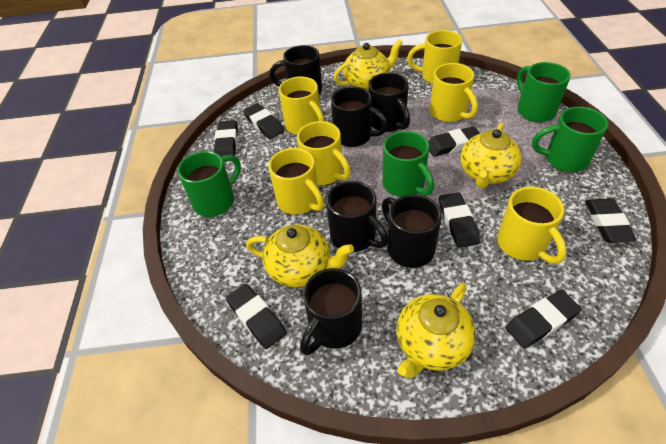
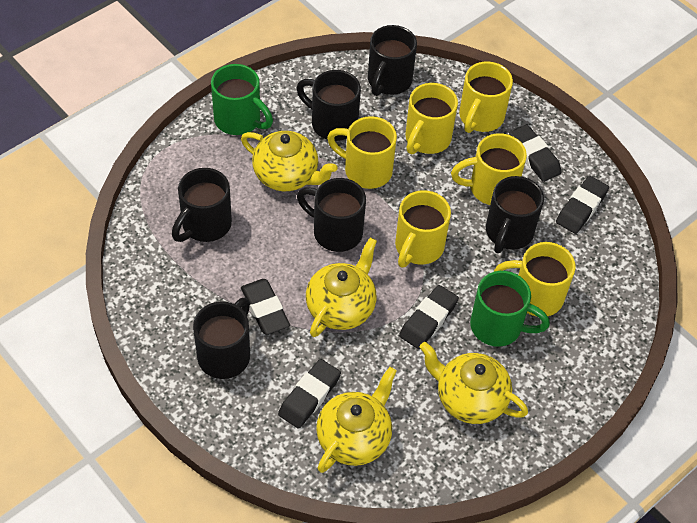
black eraser: 7 -> 5
green mug: 4 -> 2

